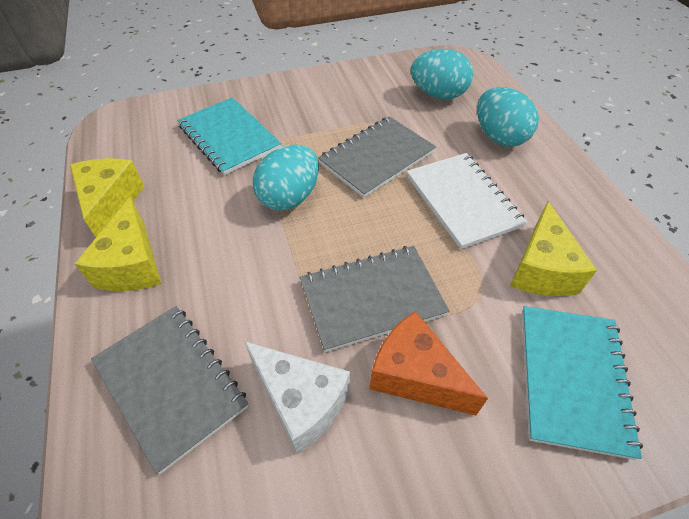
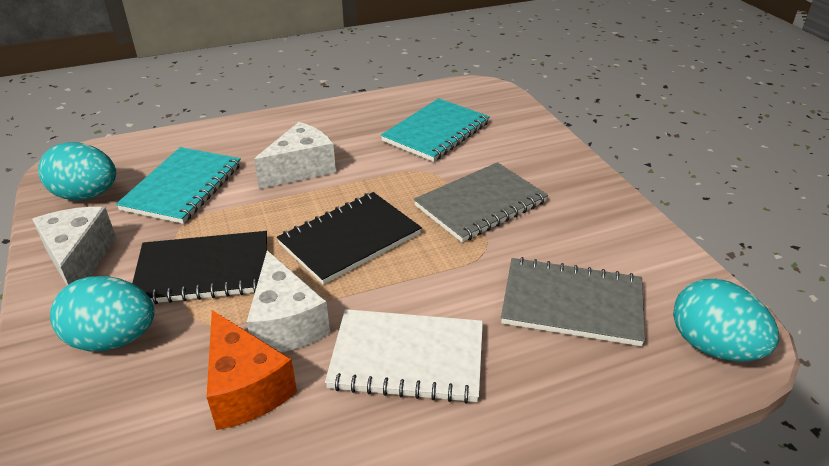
black notebook: 0 -> 2
grey notebook: 3 -> 2
white cheese: 1 -> 3
yellow cheese: 3 -> 0

